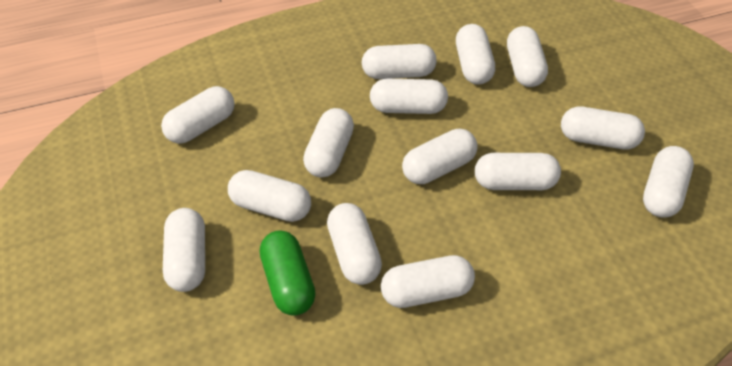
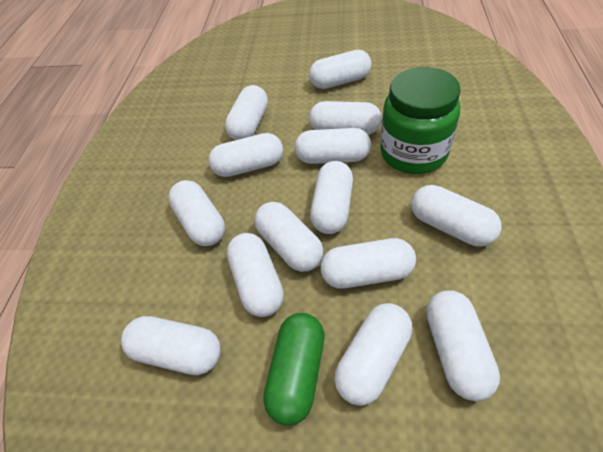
green jar: 0 -> 1

